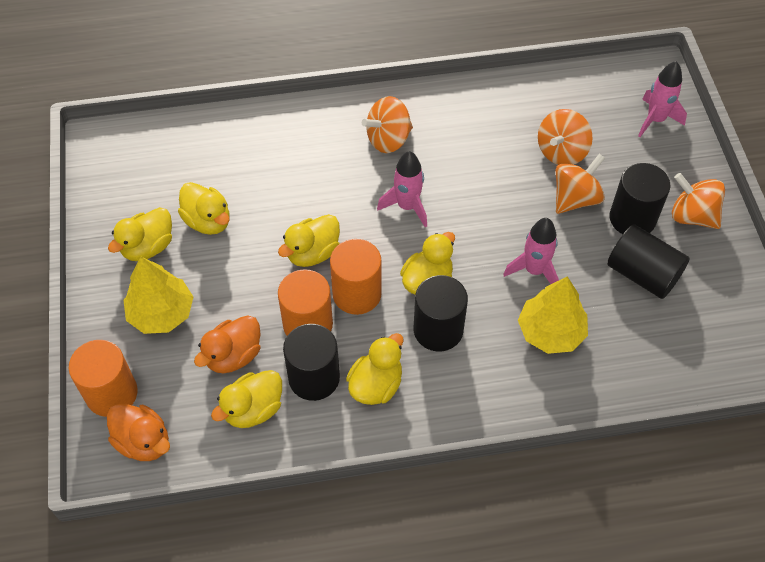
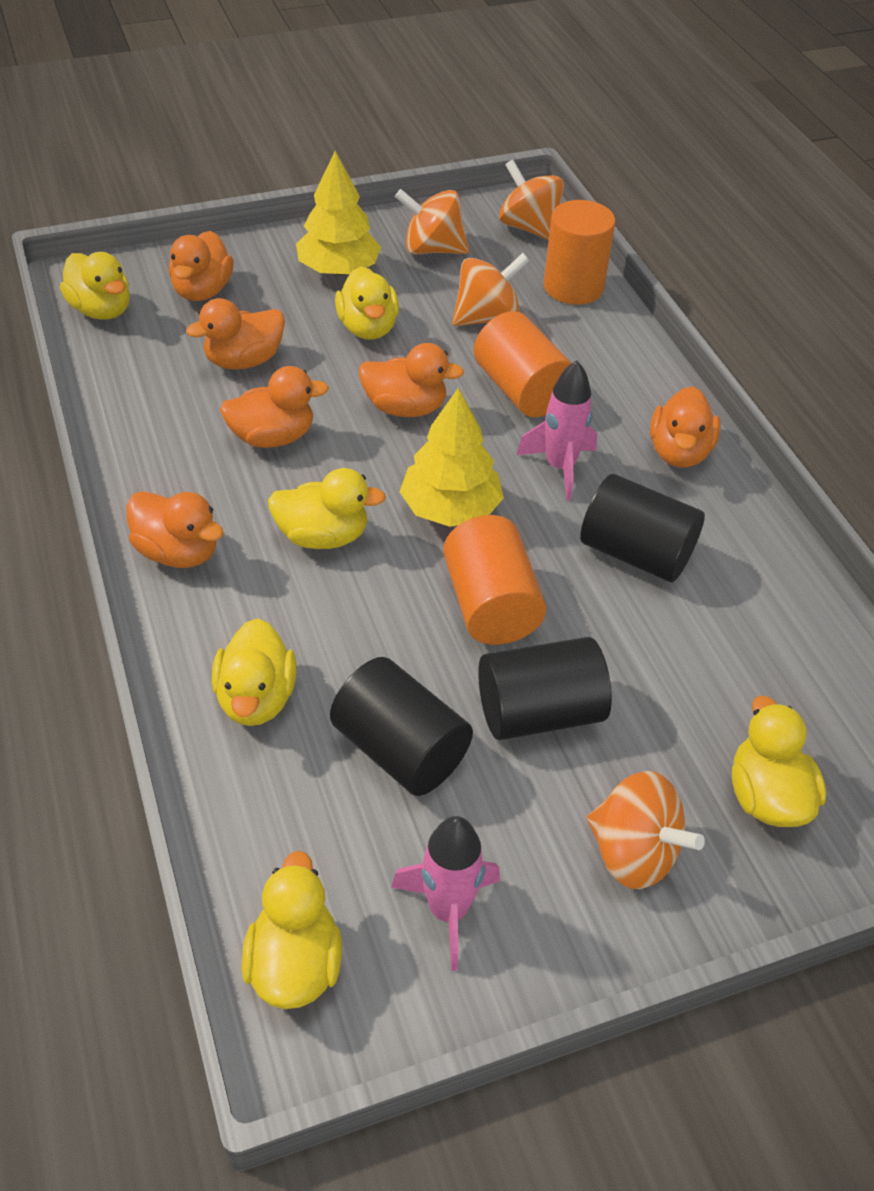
black cylinder: 4 -> 3
orange duck: 2 -> 6
pink rocket: 3 -> 2

